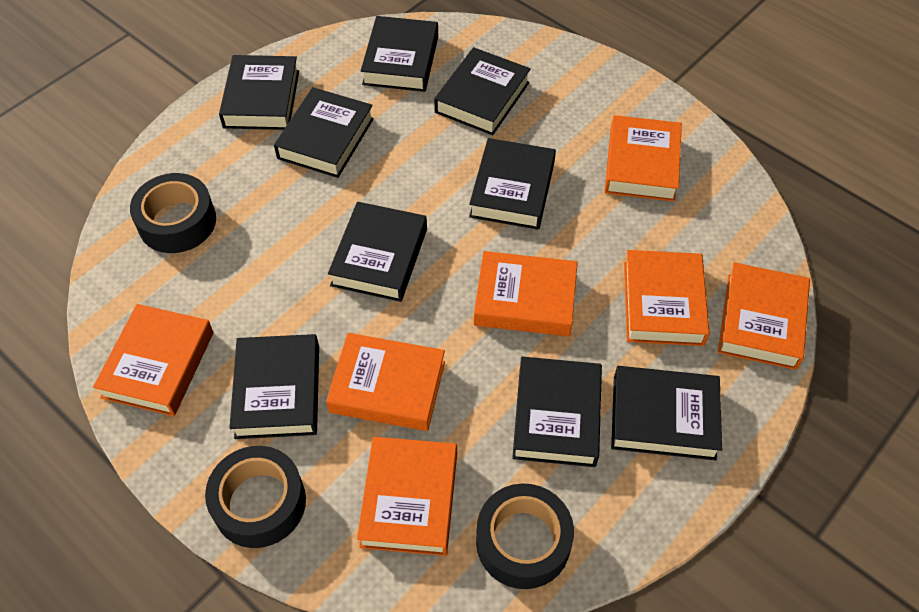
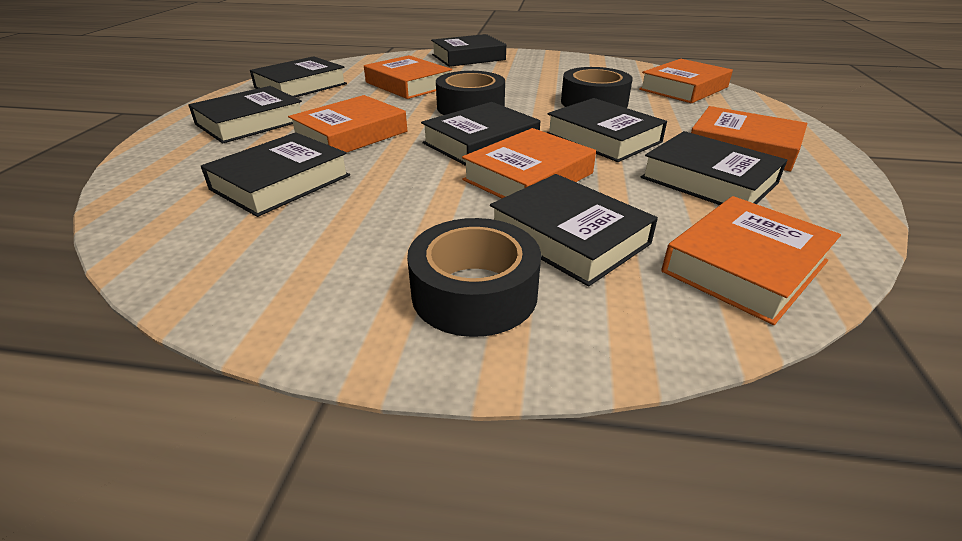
black book: 9 -> 8
orange book: 7 -> 6

